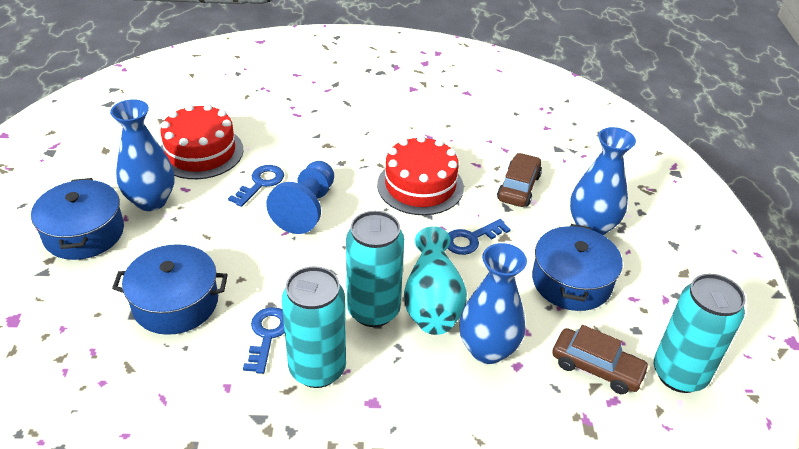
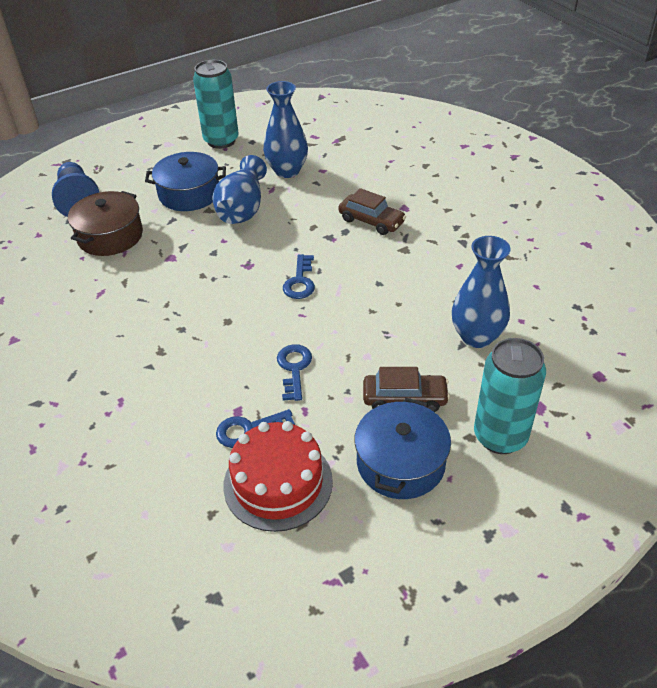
blue pot: 3 -> 2
brown pot: 0 -> 1
red cake: 2 -> 1
turquoise can: 3 -> 2
turquoise vase: 1 -> 0

